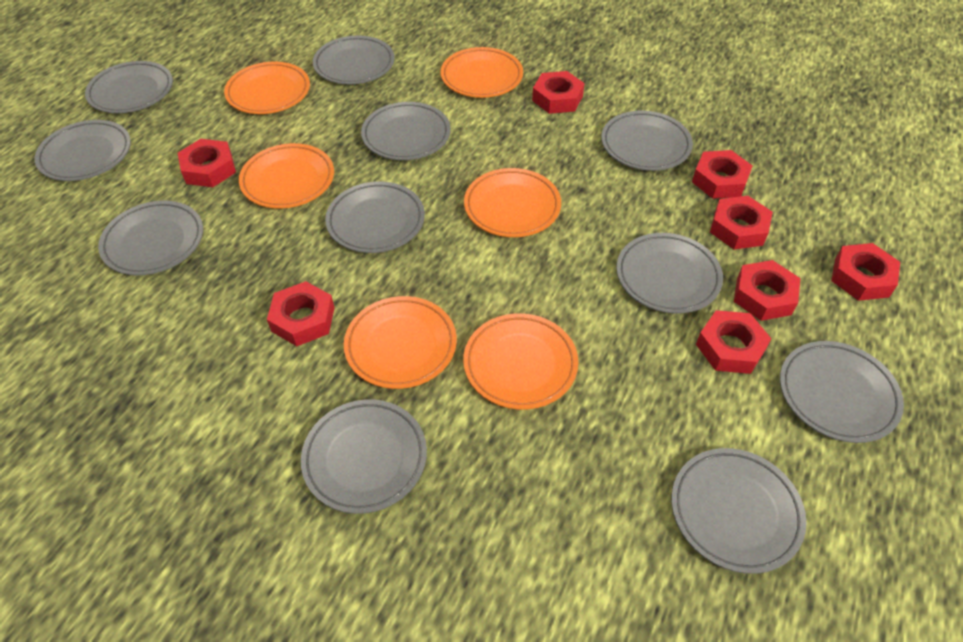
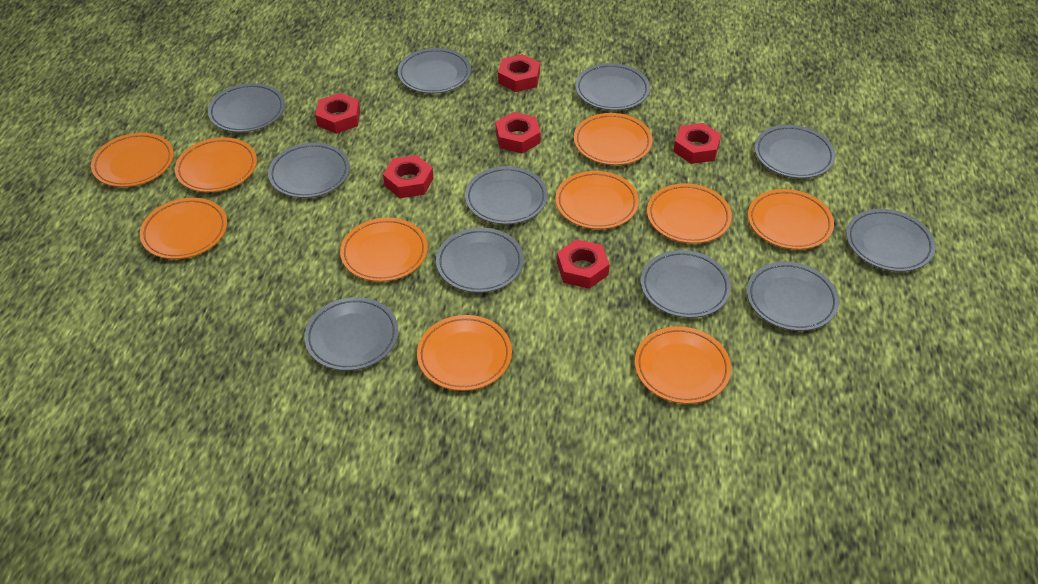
orange plate: 6 -> 10
red nut: 8 -> 6

